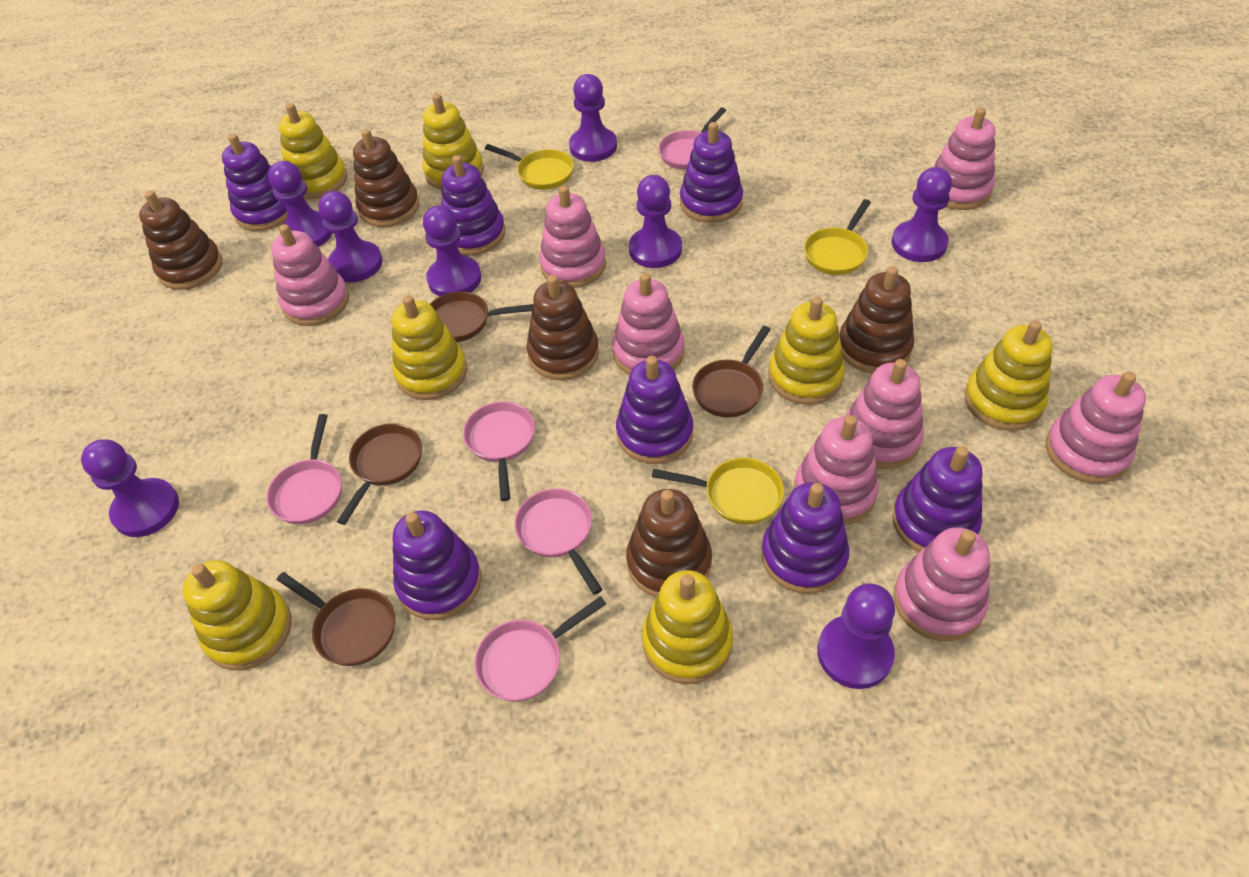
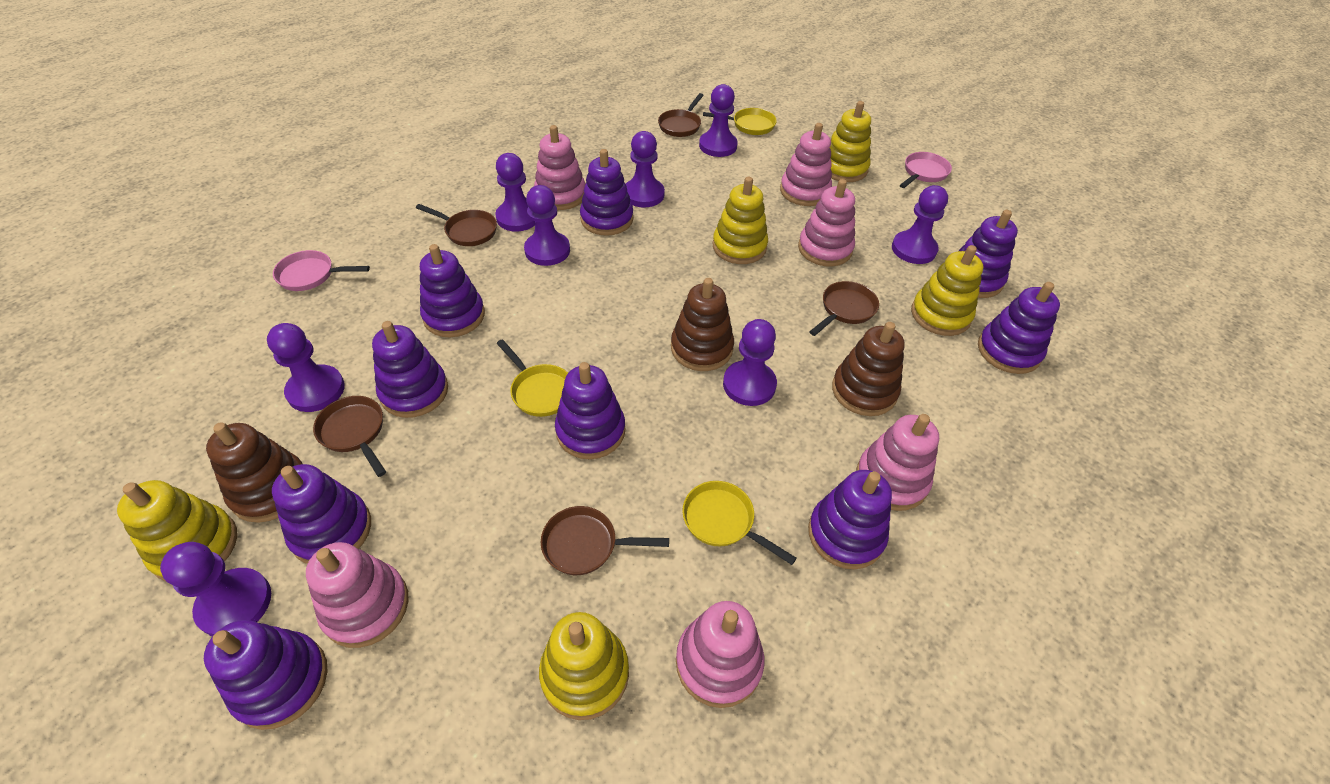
brown pan: 4 -> 5
brown stacking toy: 5 -> 3
pink pan: 5 -> 2
pink stacking toy: 8 -> 6
purple stacking toy: 7 -> 9
yellow stacking toy: 7 -> 5

